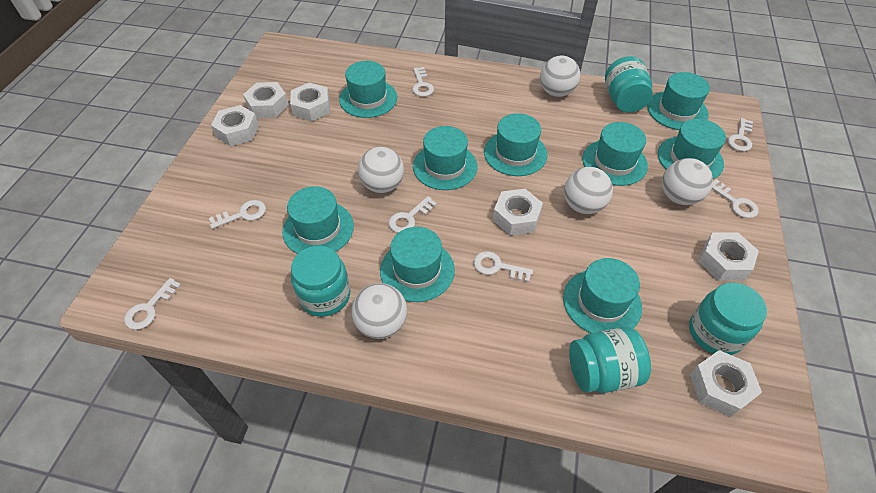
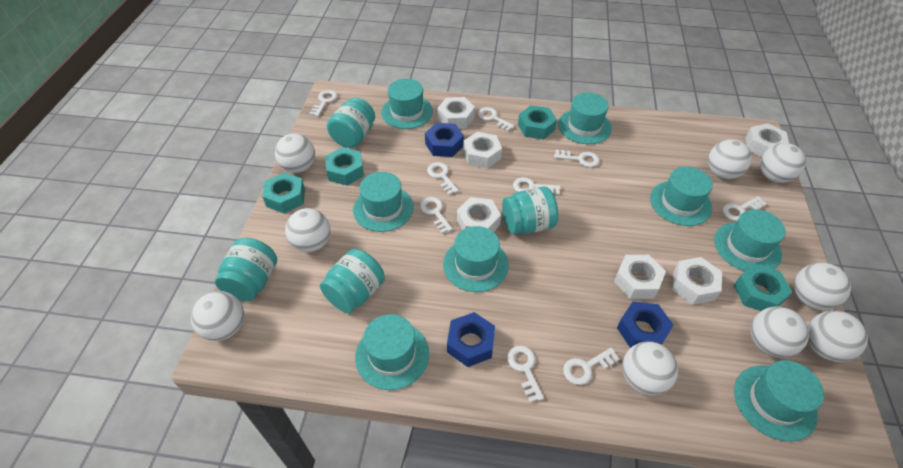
blue nut: 0 -> 3
turquoise hat: 9 -> 8
turquoise nut: 0 -> 4
white ball: 5 -> 9
white key: 7 -> 9

